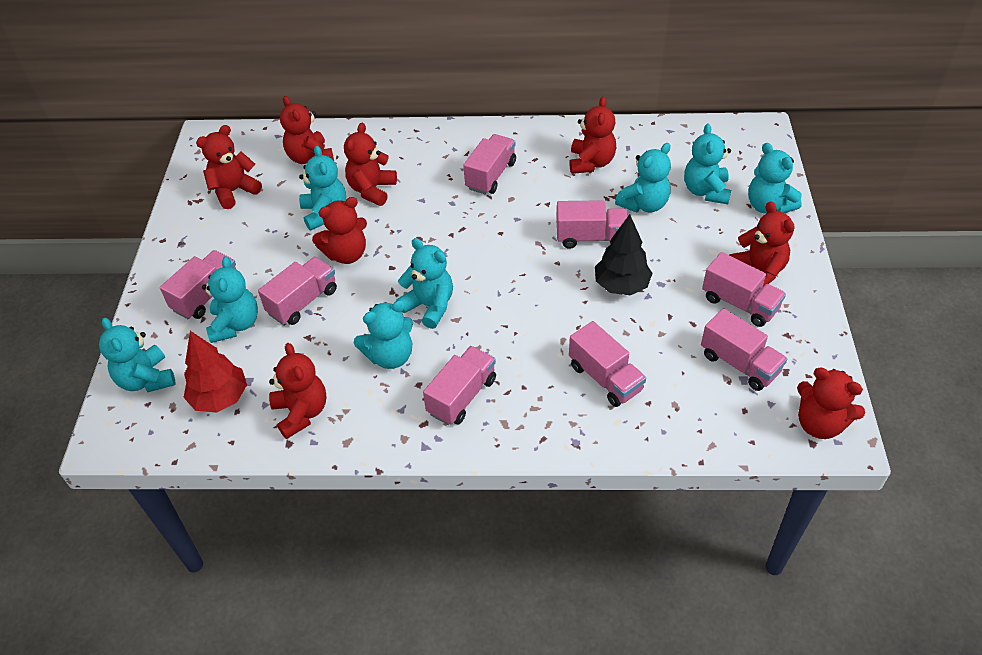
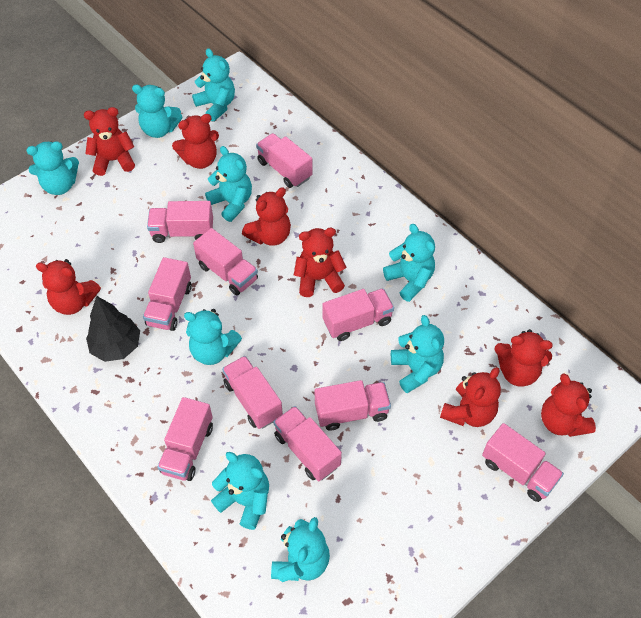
pink truck: 8 -> 10
red tree: 1 -> 0
turquoise teddy bear: 8 -> 9

